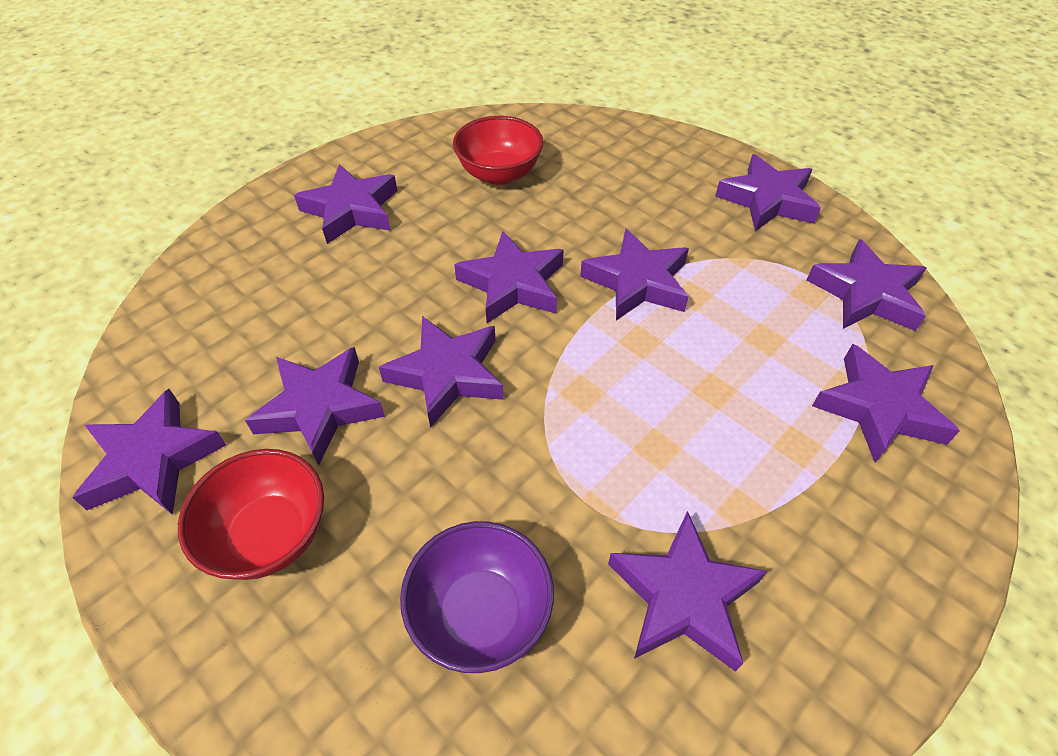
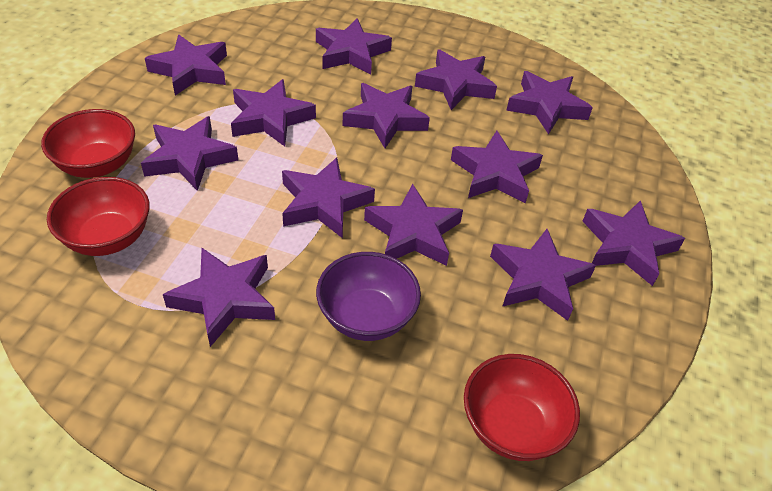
purple star: 10 -> 13
red bowl: 2 -> 3

